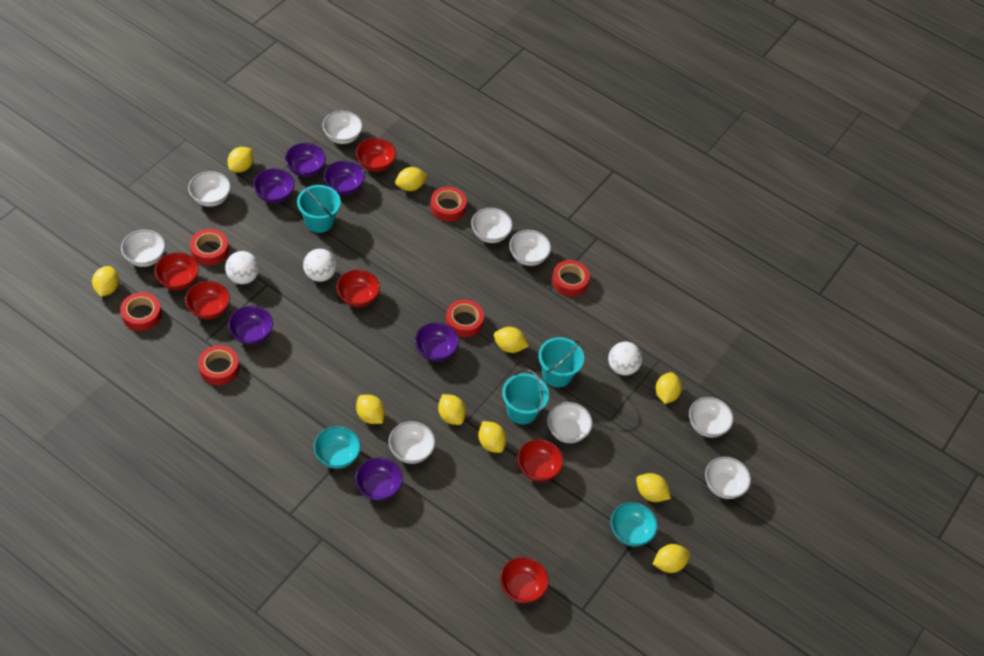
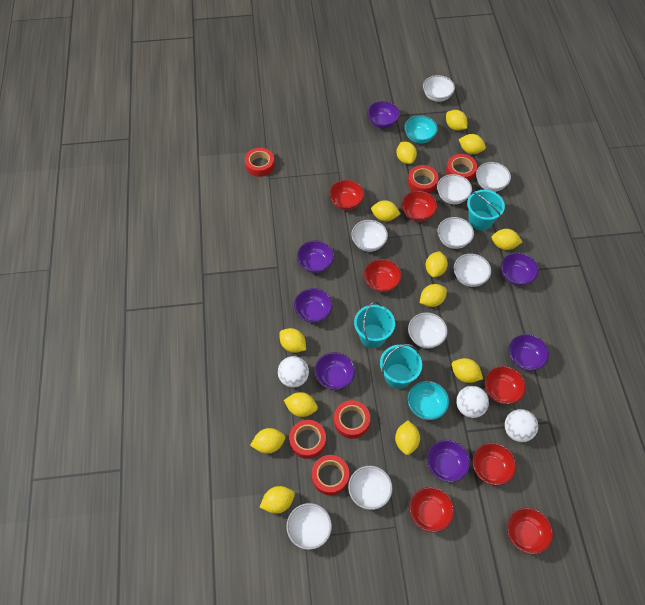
purple bowl: 6 -> 7
red bowl: 6 -> 7
yellow lemon: 10 -> 13

